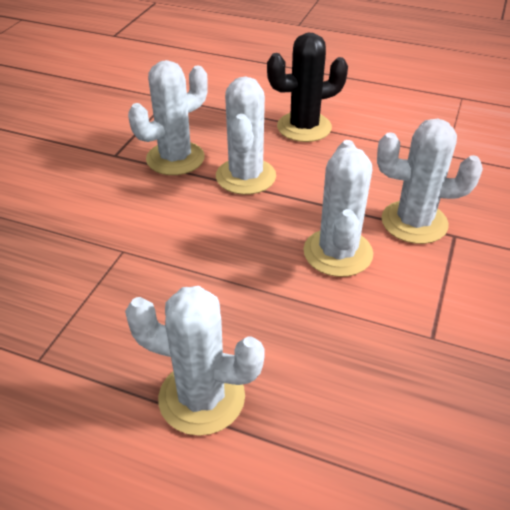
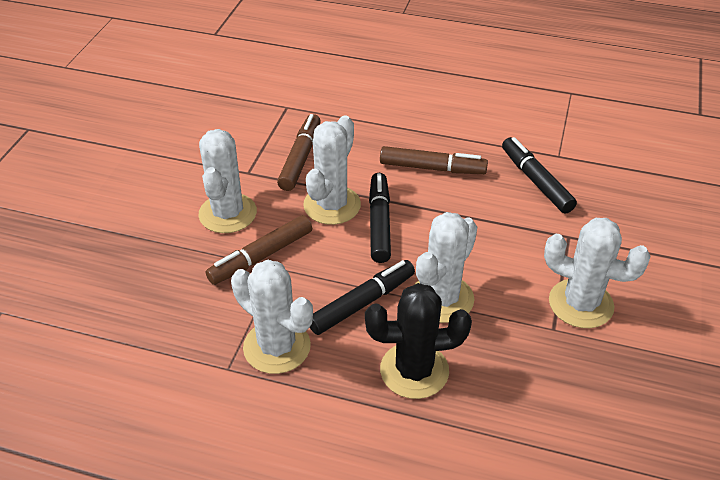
black marker: 0 -> 3
brown marker: 0 -> 3

